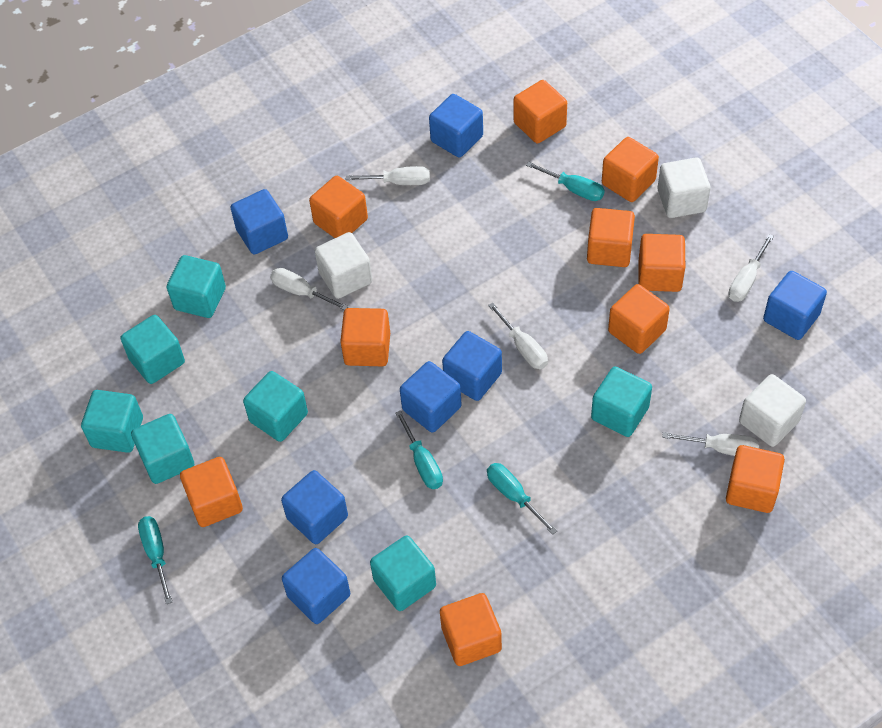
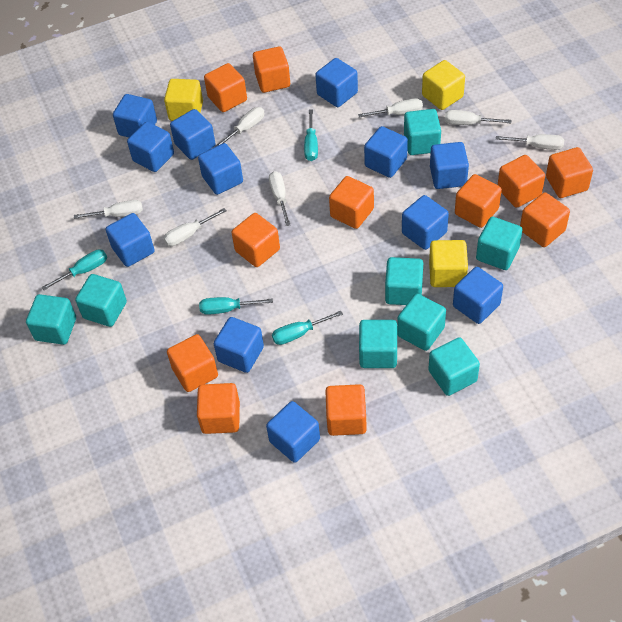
blue cube: 7 -> 12
orange cube: 10 -> 11
turquoise cube: 7 -> 8
white cube: 3 -> 0
white screwdriver: 5 -> 7
yellow cube: 0 -> 3

